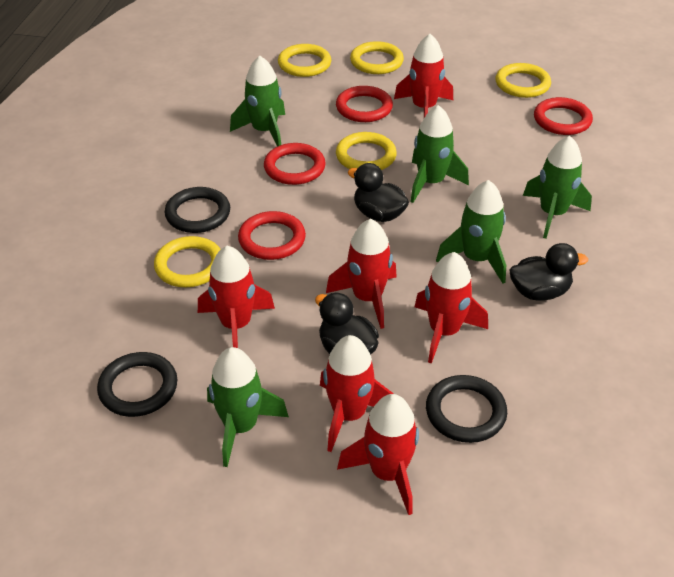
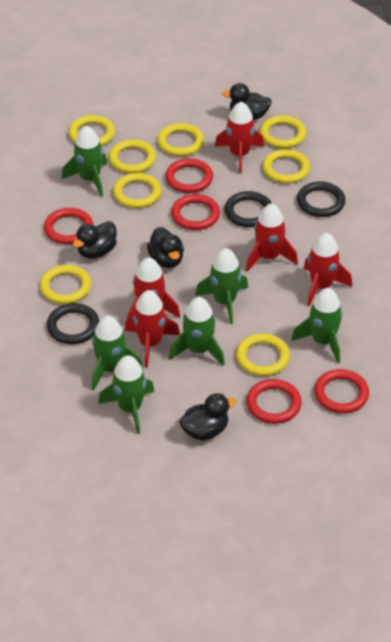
black duck: 3 -> 4
green rocket: 5 -> 6
red ring: 4 -> 5
red rocket: 6 -> 5
yellow ring: 5 -> 8

